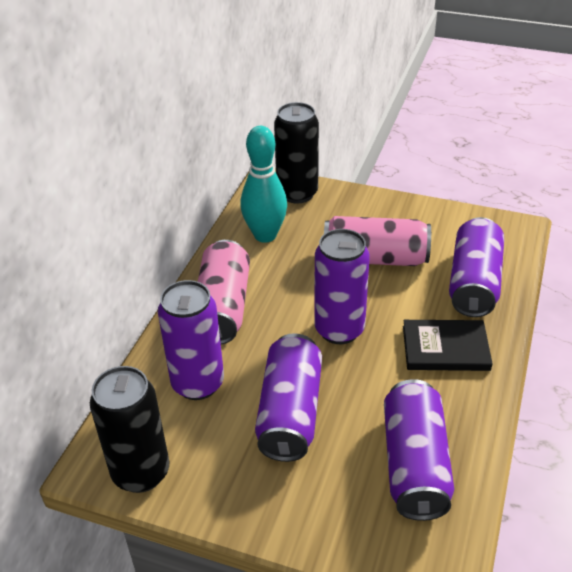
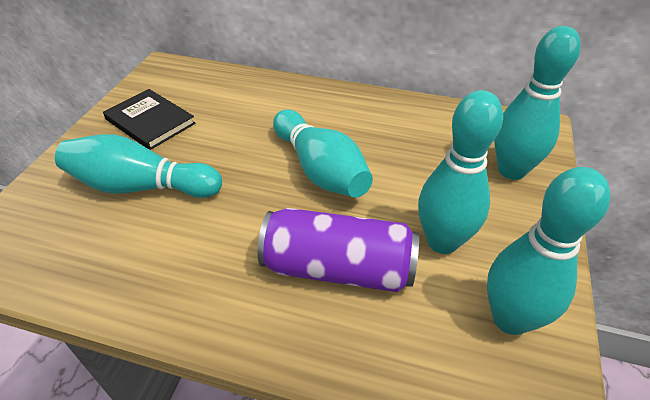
black can: 2 -> 0
pink can: 2 -> 0
purple can: 5 -> 1
turquoise bowling pin: 1 -> 5

